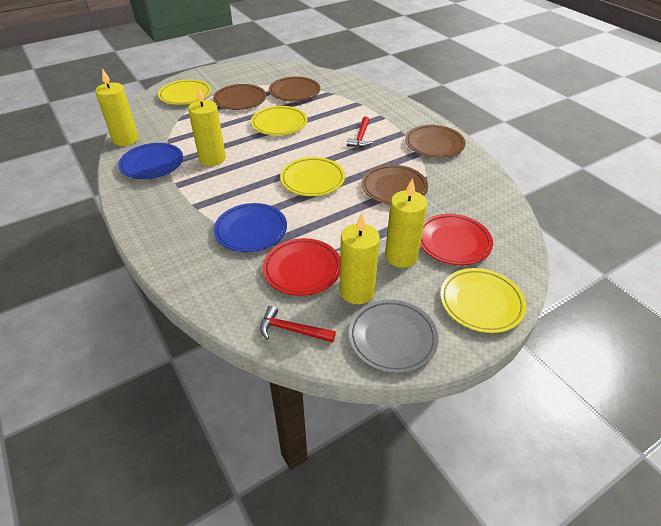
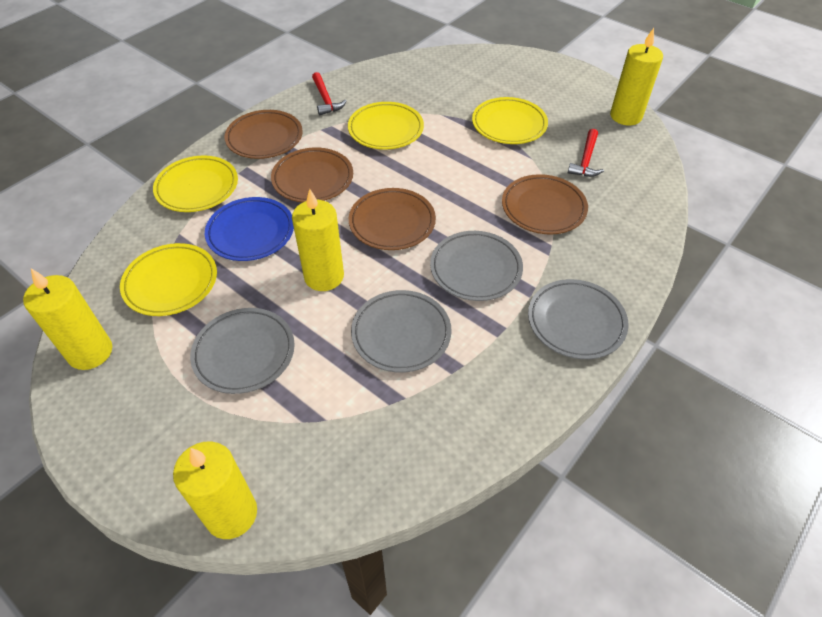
blue plate: 2 -> 1
grey plate: 1 -> 4
red plate: 2 -> 0

